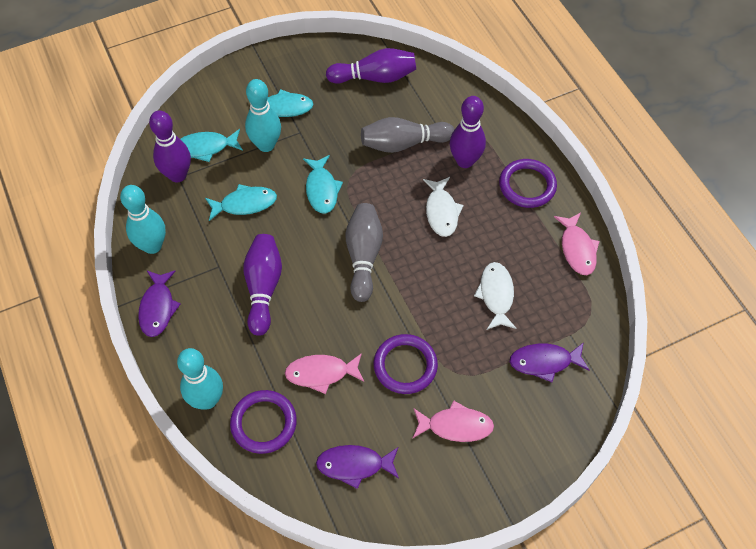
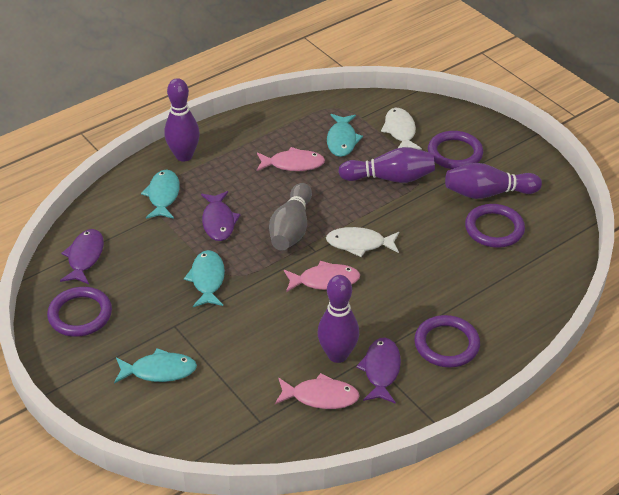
grey bowling pin: 2 -> 1
purple ring: 3 -> 4
turquoise bowling pin: 3 -> 0

